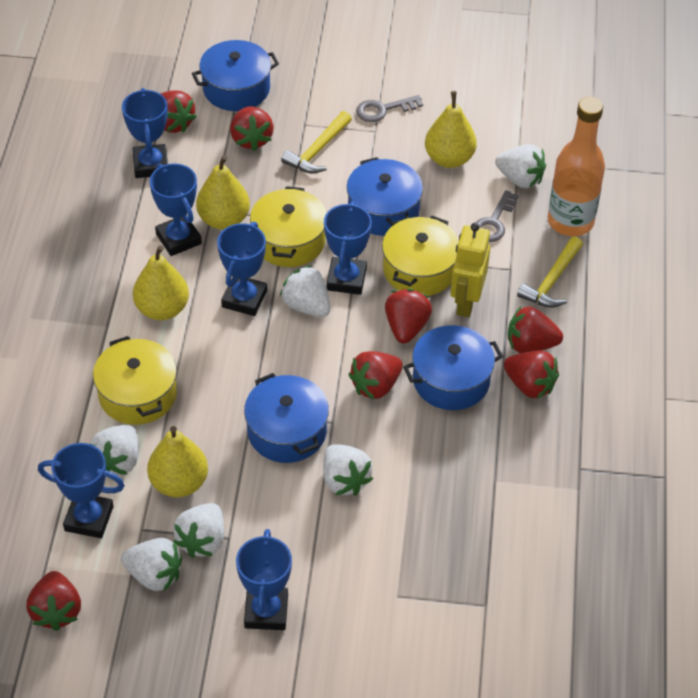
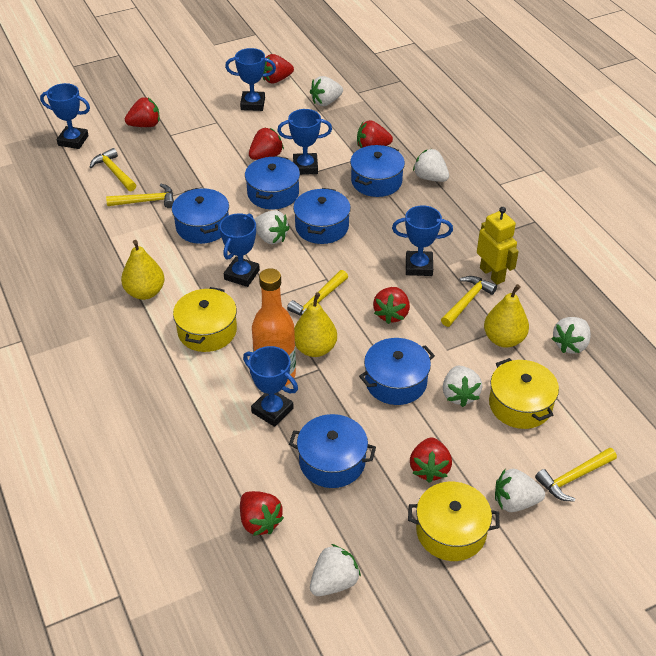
blue pot: 4 -> 6
grey key: 2 -> 0
white strawberry: 6 -> 7
yellow hammer: 2 -> 5
yellow pear: 4 -> 3

